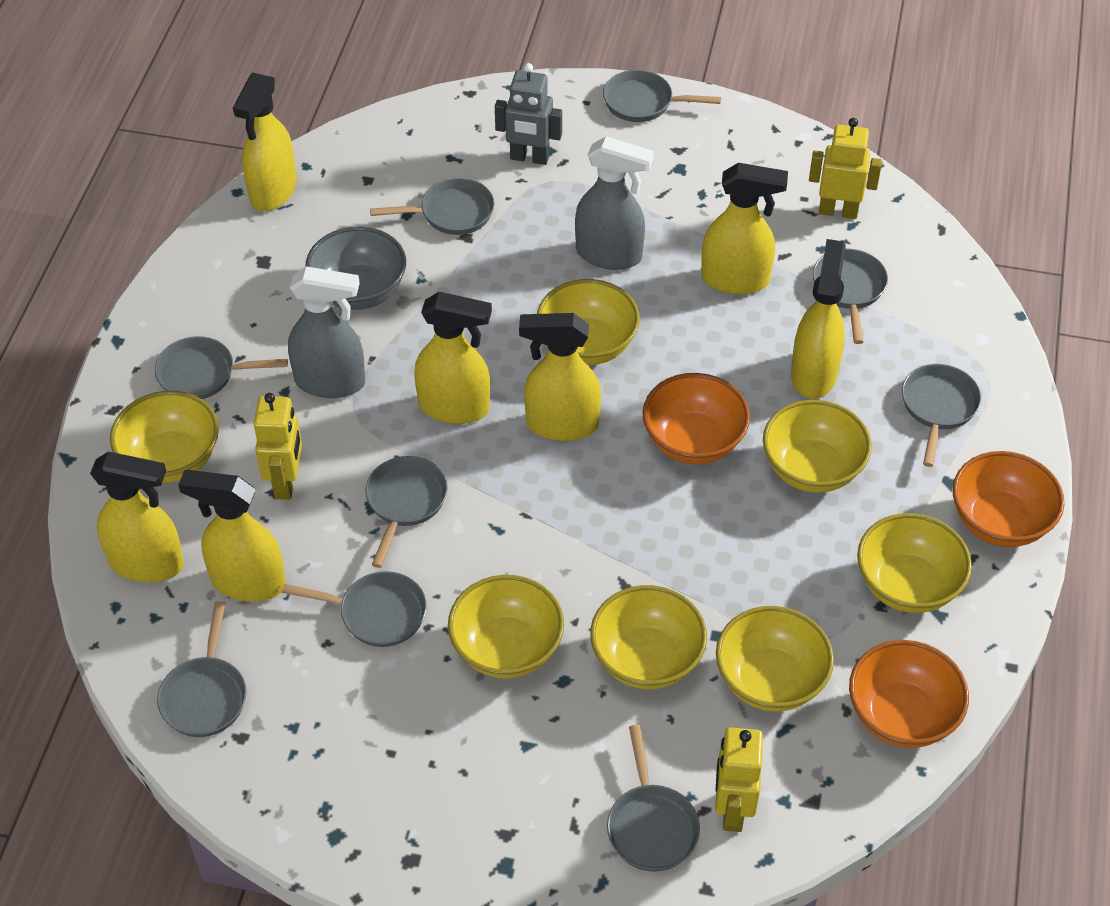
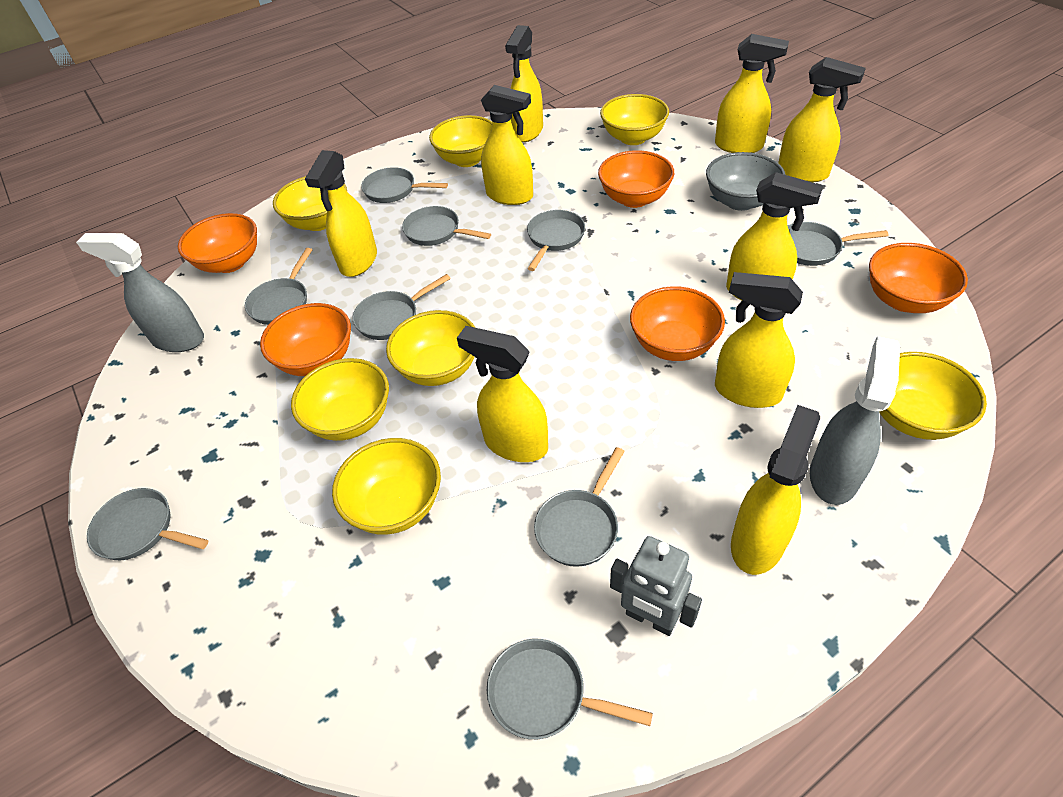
orange bowl: 3 -> 5
yellow robot: 3 -> 0
yellow spray bottle: 7 -> 9

